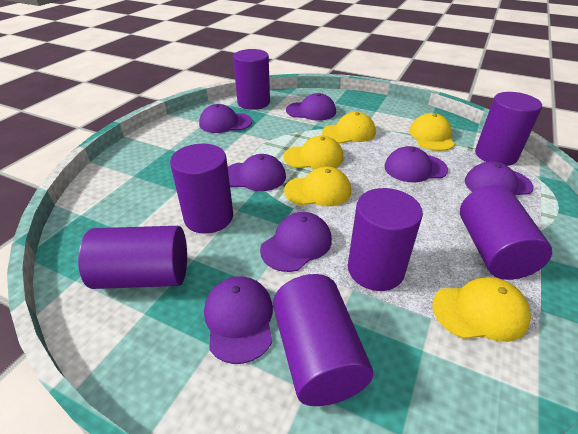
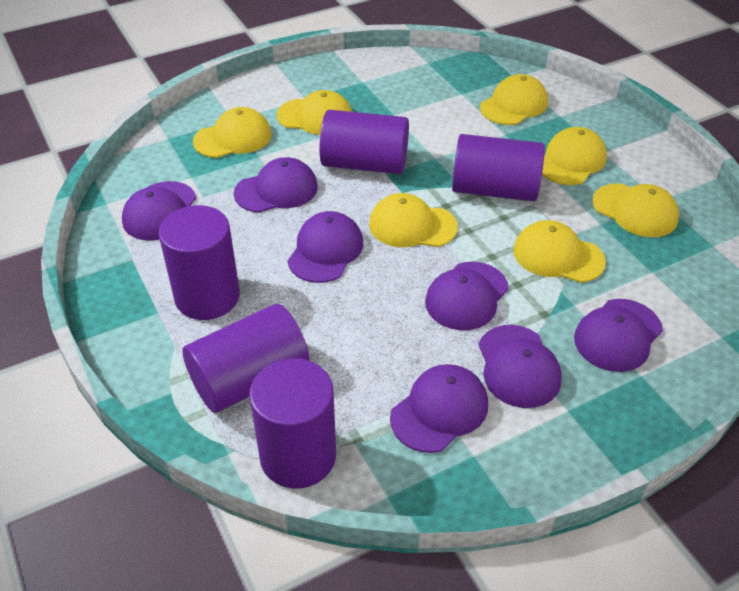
purple cylinder: 7 -> 5
yellow cap: 5 -> 7

